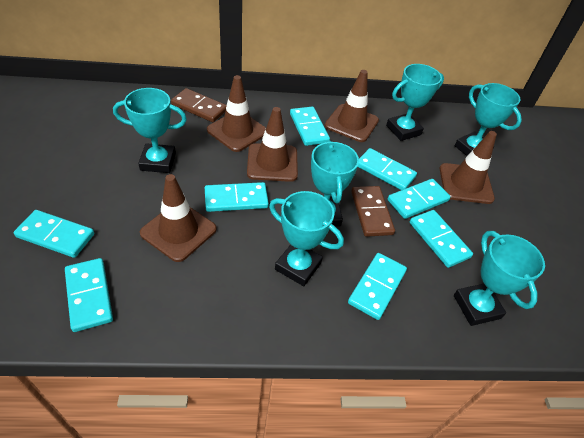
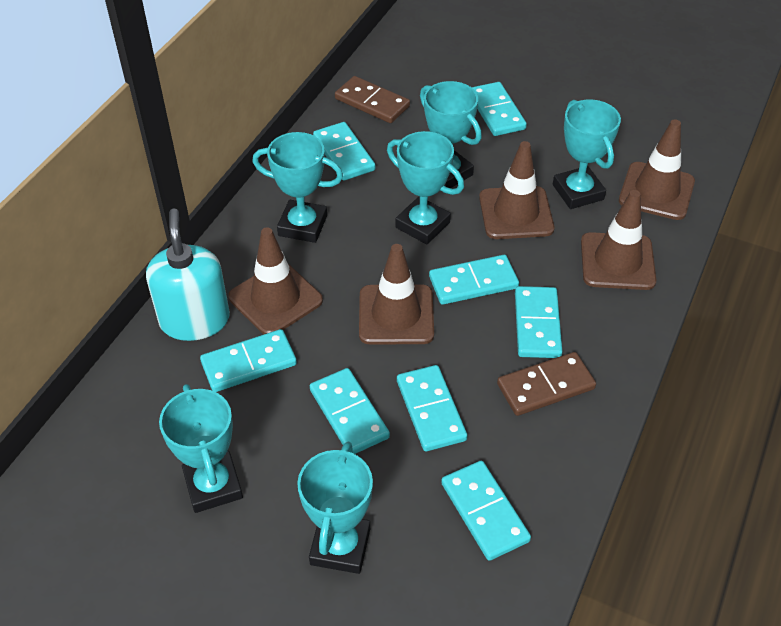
turquoise soap dispenser: 0 -> 1

